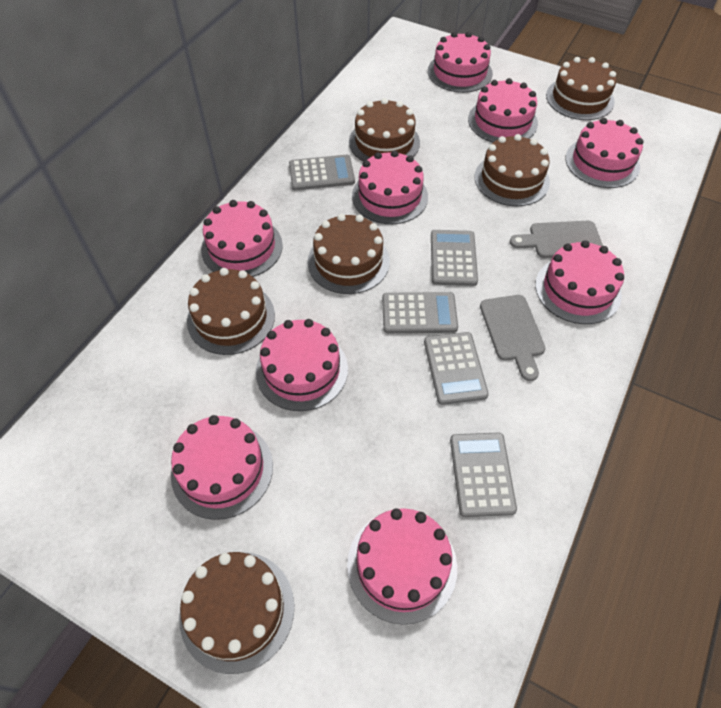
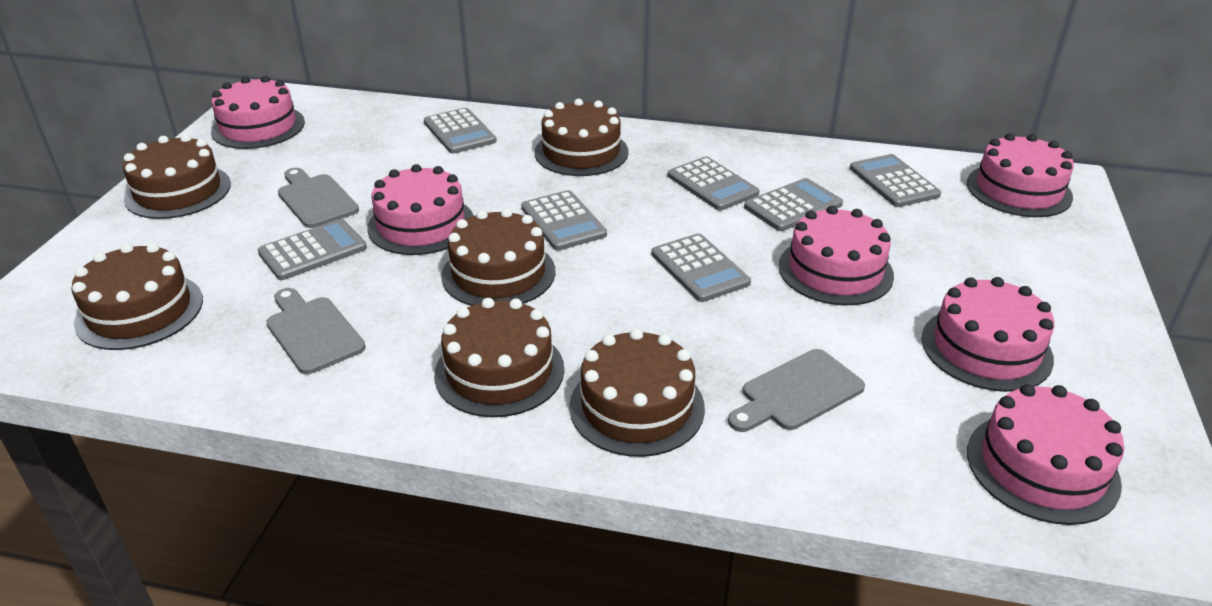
grey calculator: 5 -> 7
grey cutting board: 2 -> 3
pink cake: 9 -> 6

